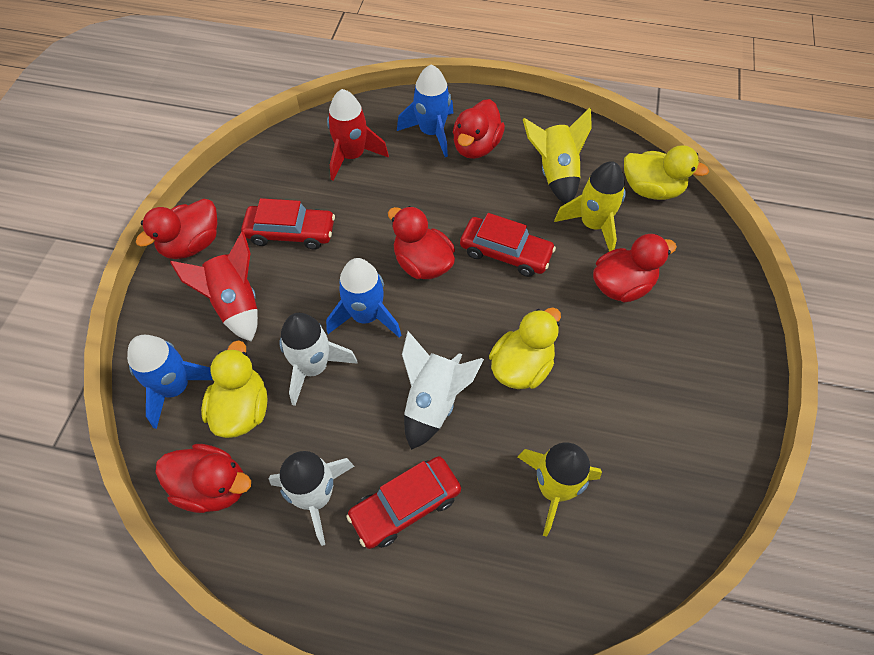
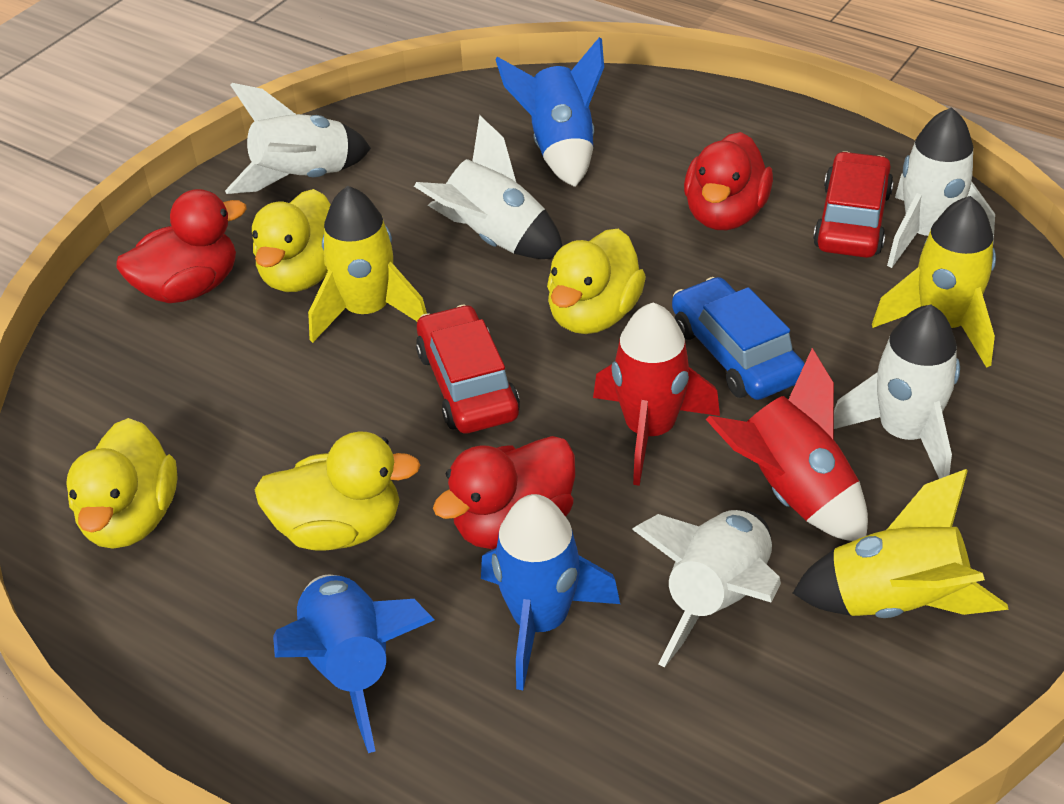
blue car: 0 -> 1
red car: 3 -> 2
red duck: 5 -> 3
white rocket: 3 -> 5
yellow duck: 3 -> 4

